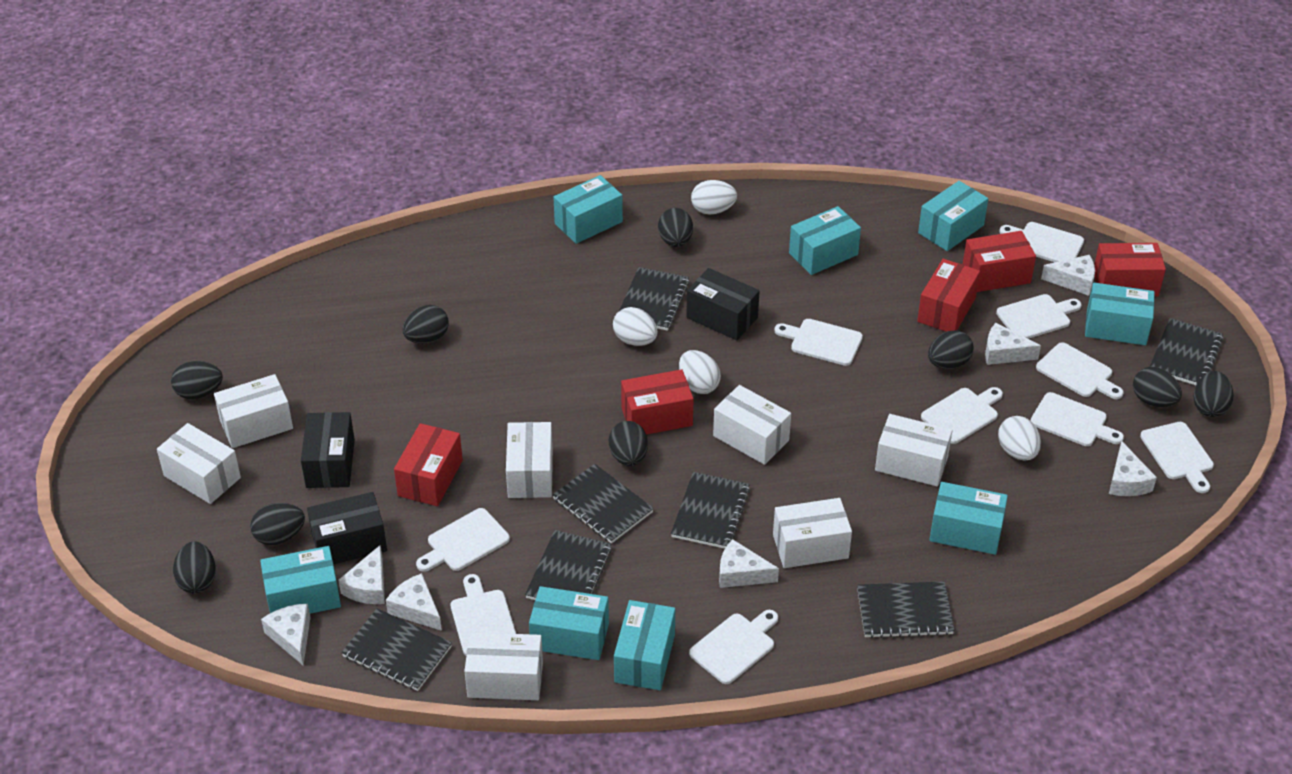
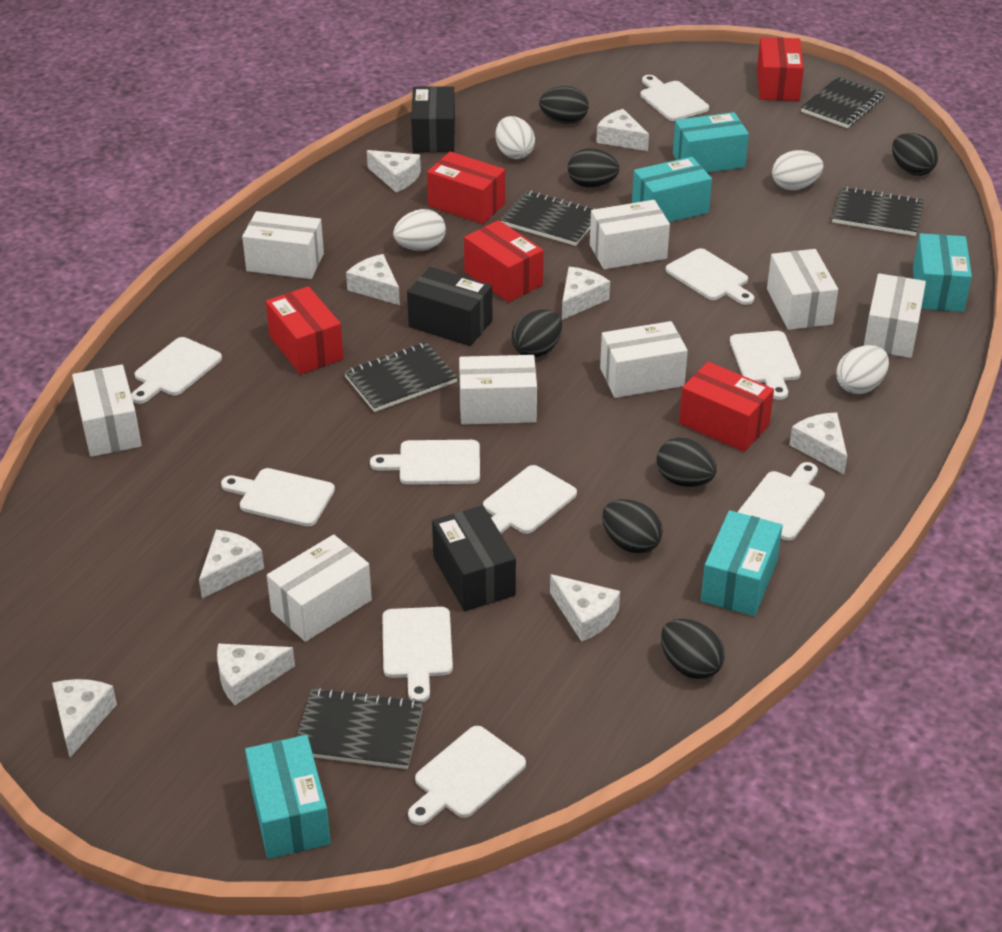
black egg: 9 -> 7
black notebook: 7 -> 5
turquoise box: 8 -> 5
white box: 7 -> 8
white cheese: 7 -> 9

